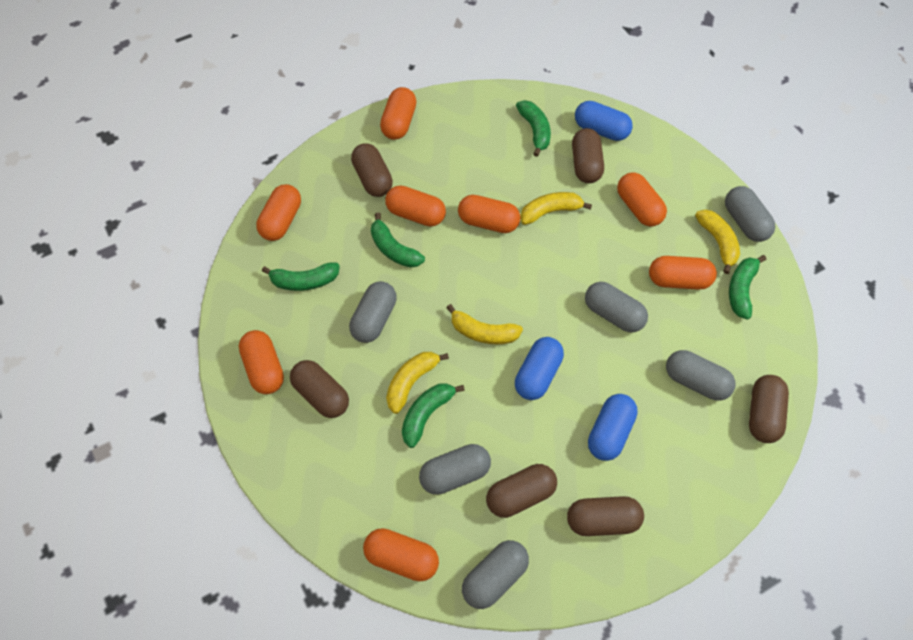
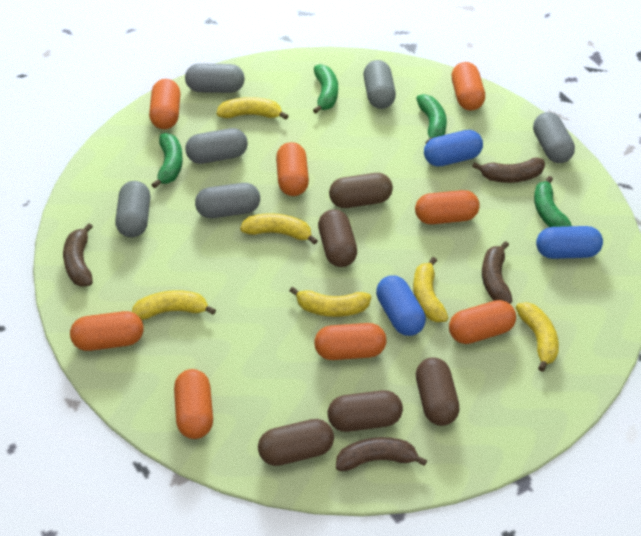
brown banana: 0 -> 4
brown capsule: 6 -> 5
green banana: 5 -> 4
yellow banana: 4 -> 6

